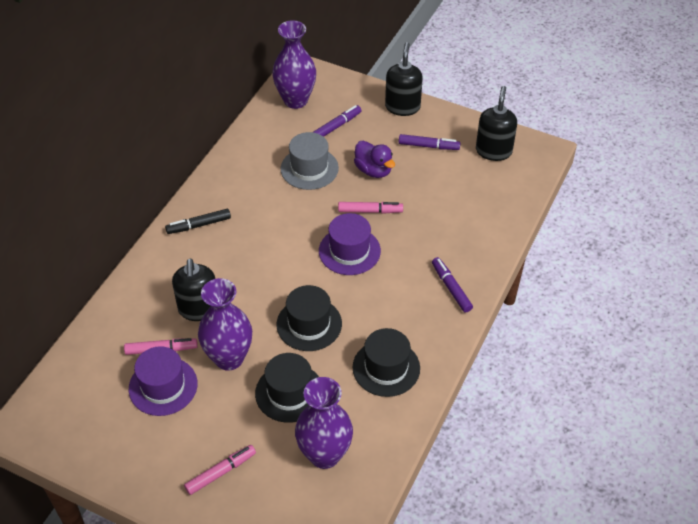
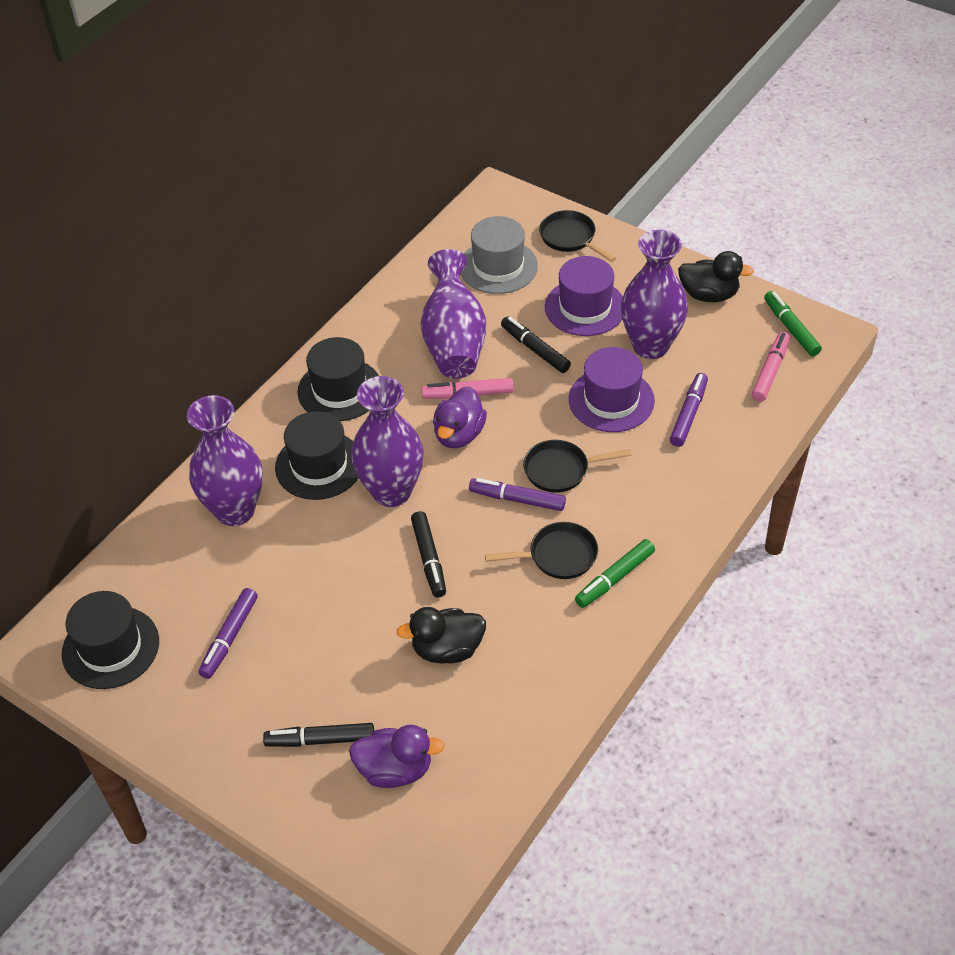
black duck: 0 -> 2
black marker: 1 -> 3
black pan: 0 -> 3
black soap dispenser: 3 -> 0
green marker: 0 -> 2
pink marker: 3 -> 2
purple duck: 1 -> 2
purple vase: 3 -> 4

